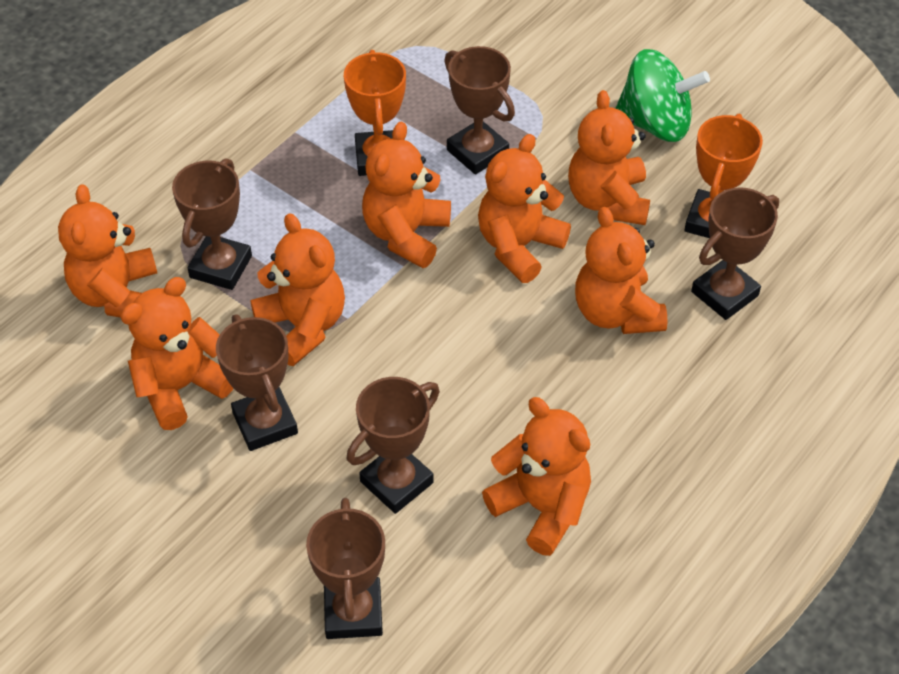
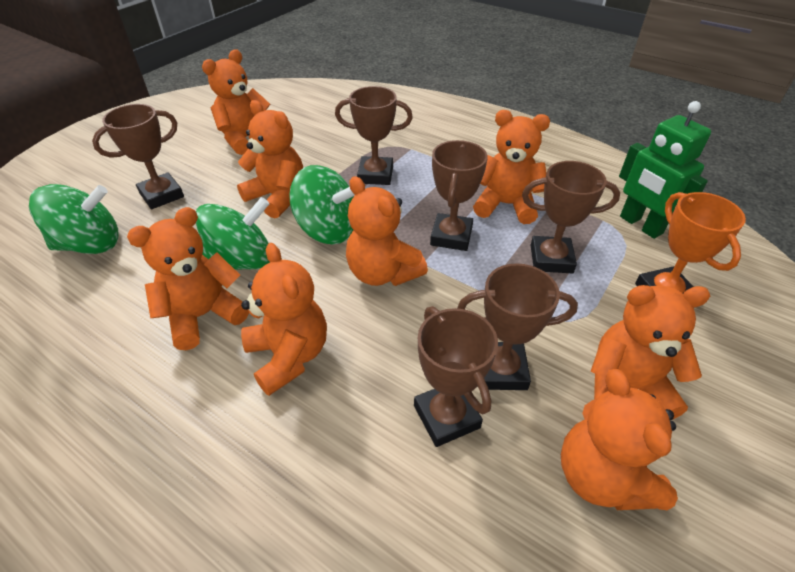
green robot: 0 -> 1
green spinning top: 1 -> 3
orange trophy: 2 -> 1

